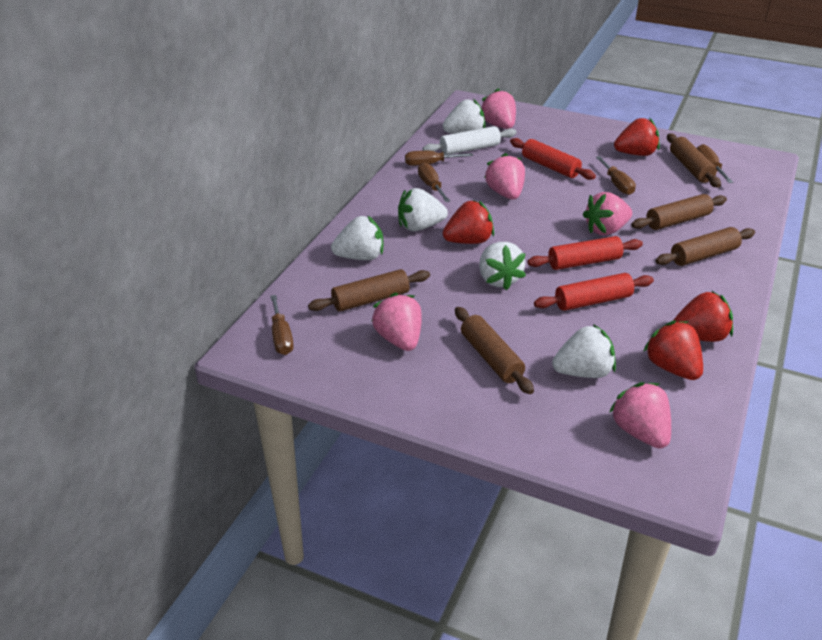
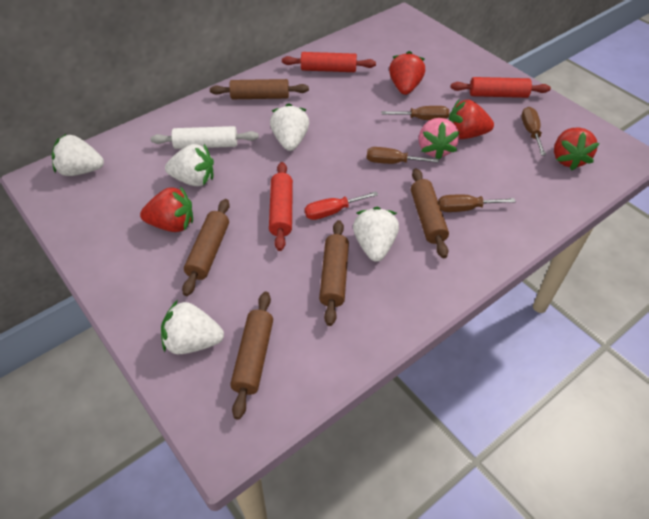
brown screwdriver: 5 -> 4
pink strawberry: 5 -> 1
red screwdriver: 0 -> 1

